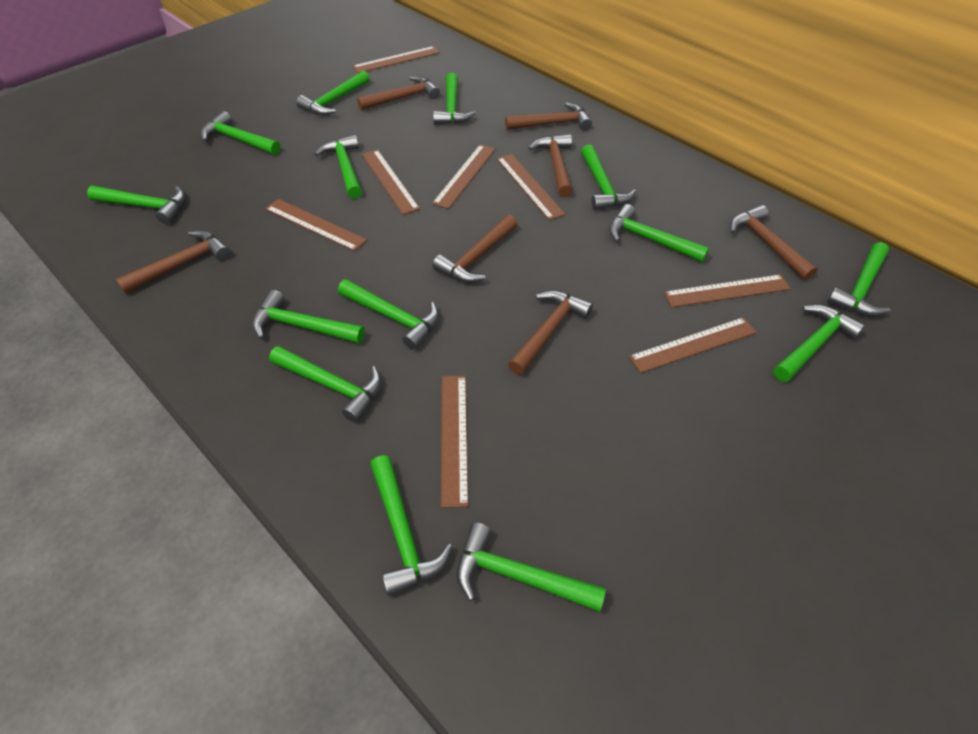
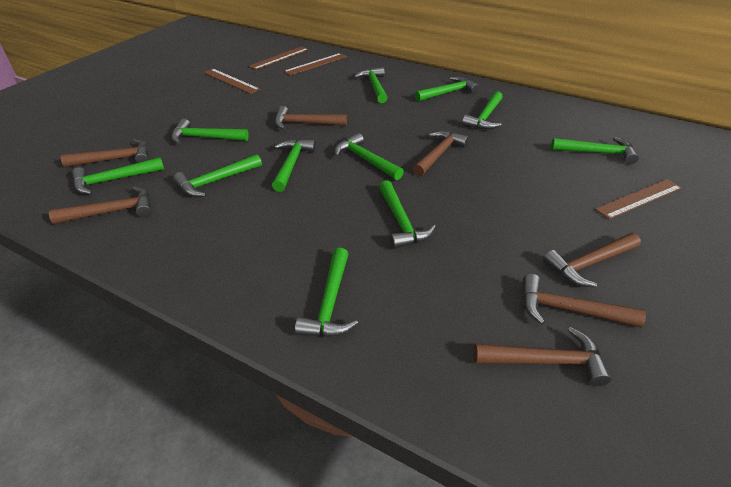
brown ruler: 8 -> 4
green hammer: 14 -> 11

